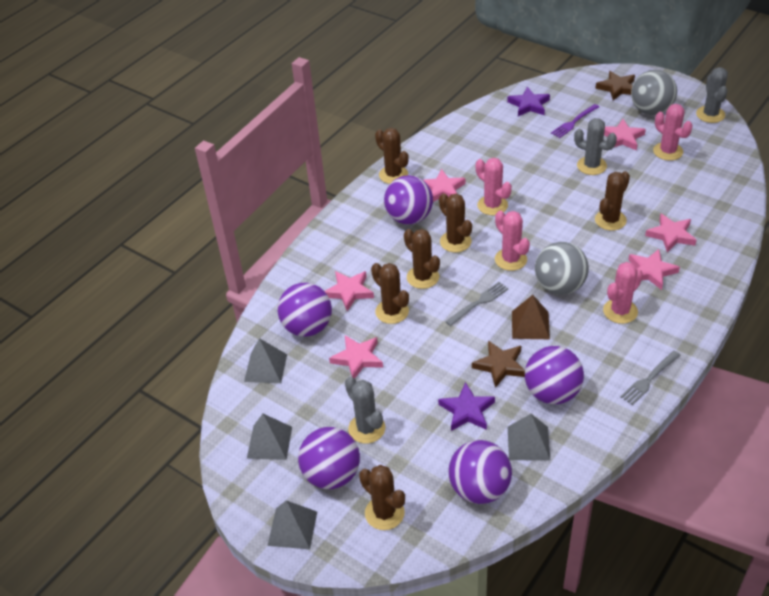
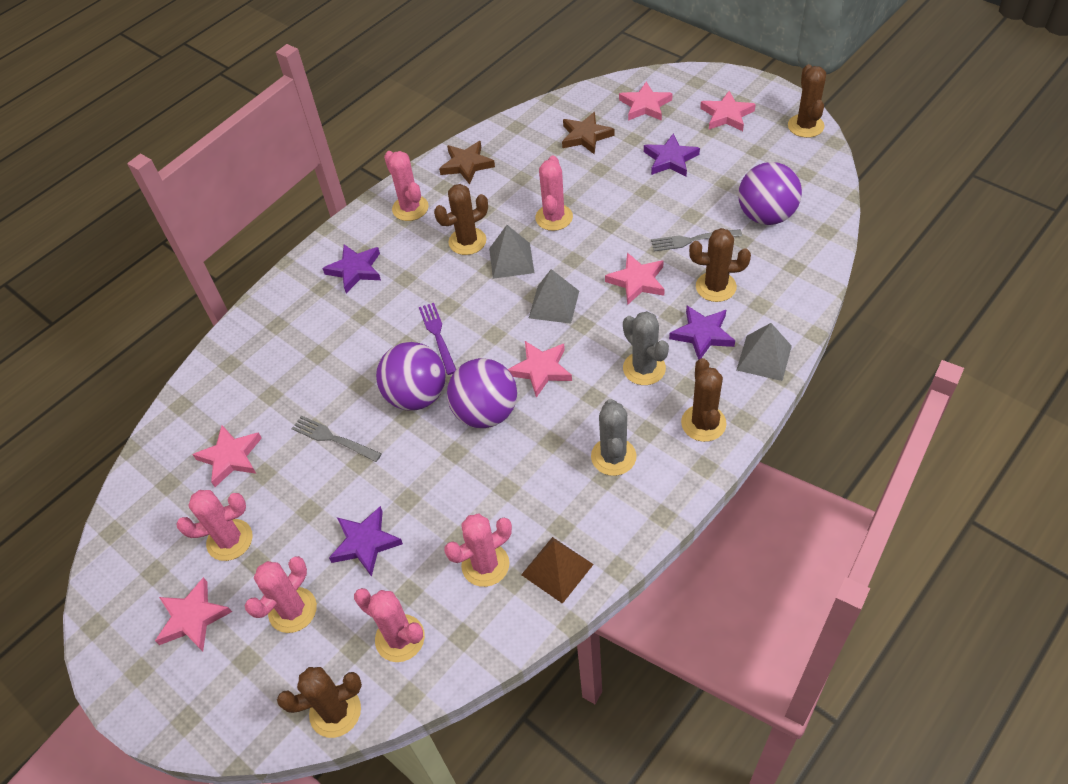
brown cactus: 6 -> 5
grey ball: 2 -> 0
grey cactus: 3 -> 2
grey pyramid: 4 -> 3
pink cactus: 4 -> 6
purple ball: 5 -> 3
purple star: 2 -> 4

